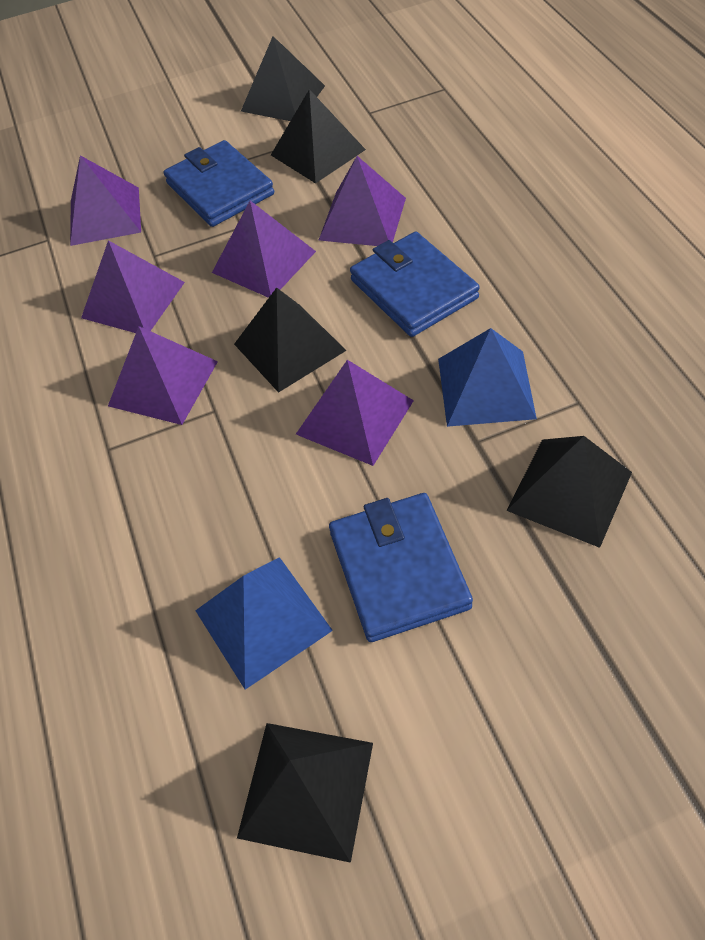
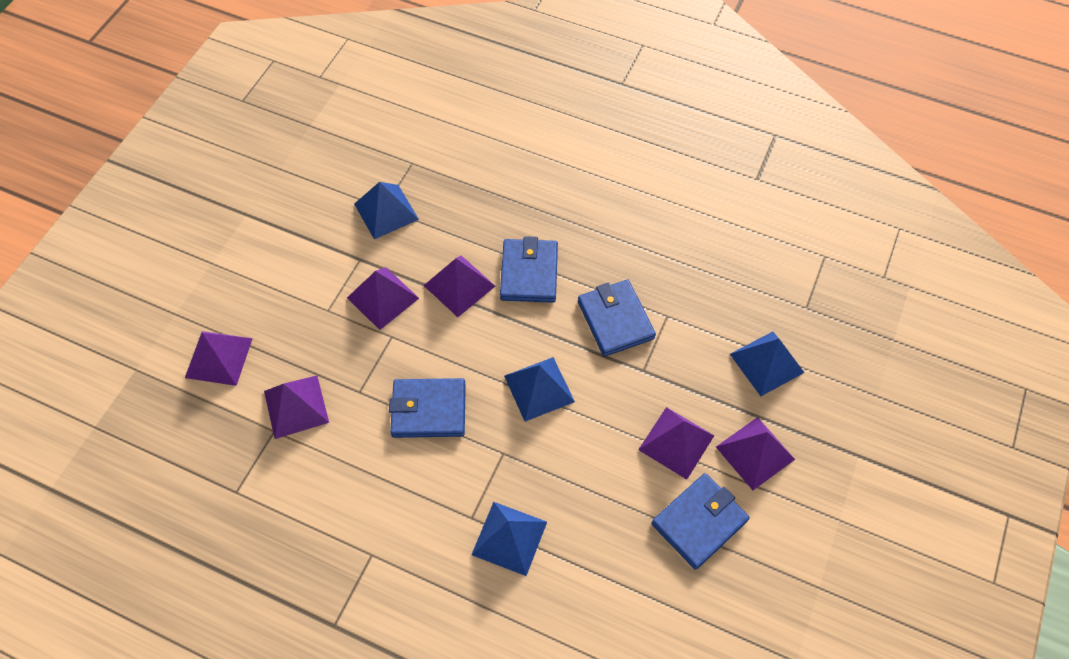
black pyramid: 5 -> 0
blue pyramid: 2 -> 4
blue wallet: 3 -> 4

